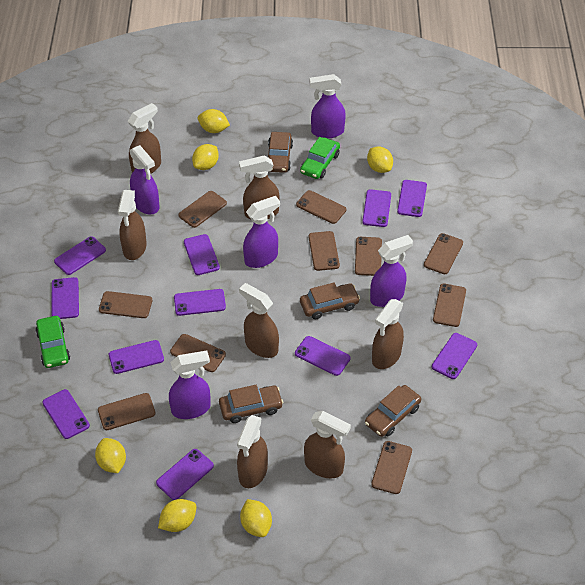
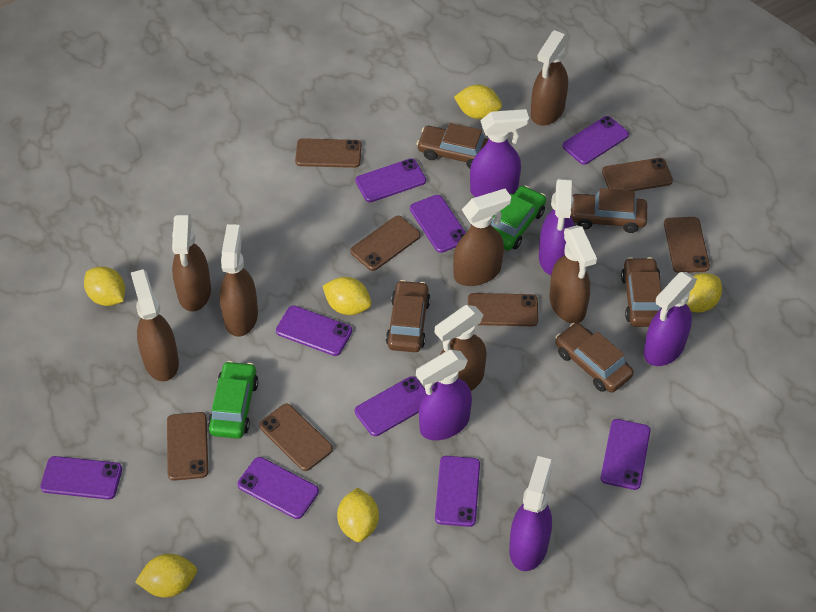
brown car: 4 -> 5
brown phone: 10 -> 7
purple phone: 11 -> 9

